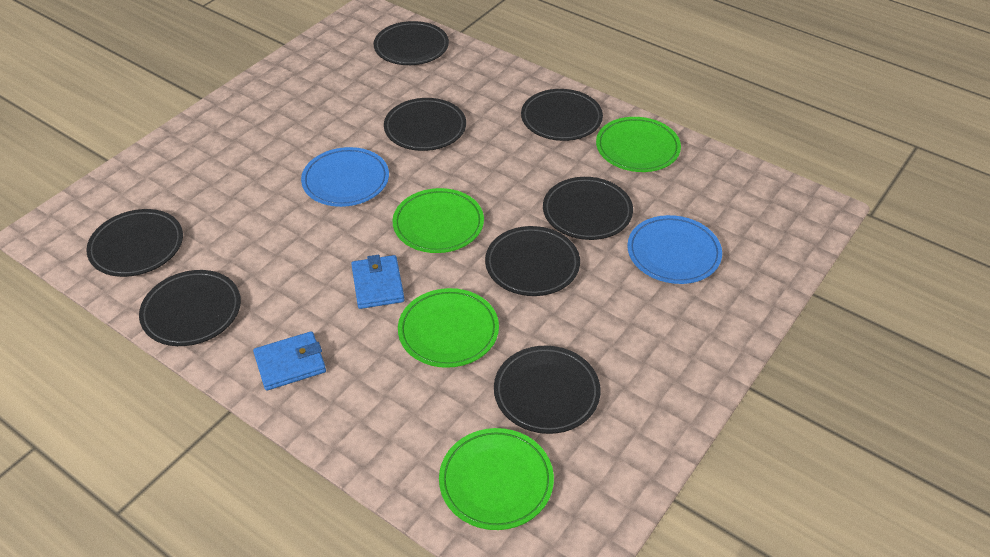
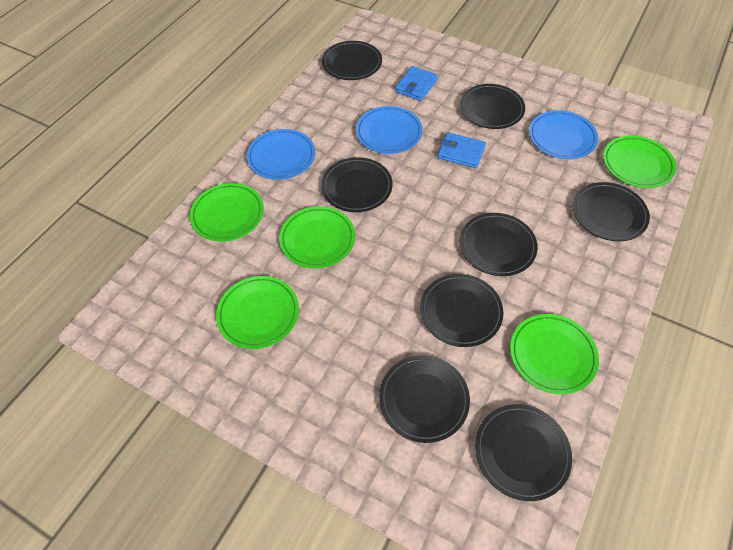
blue plate: 2 -> 3
green plate: 4 -> 5

